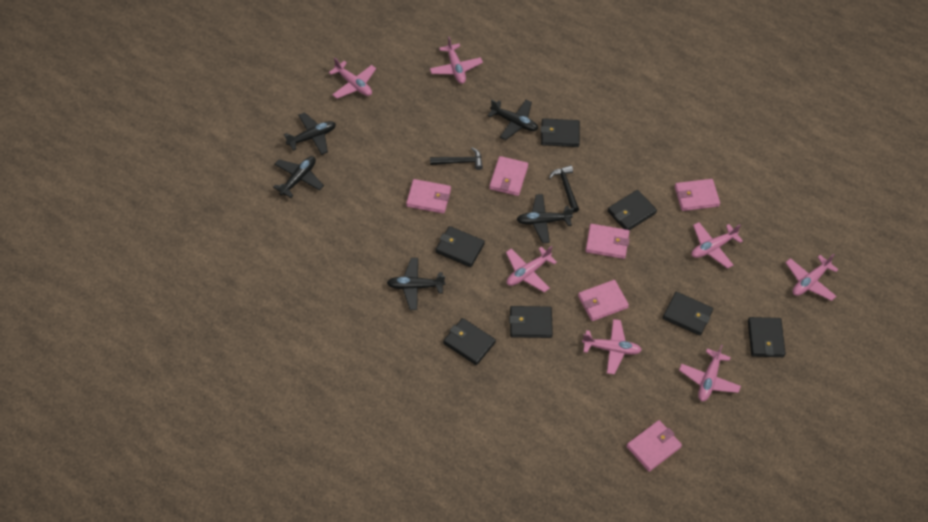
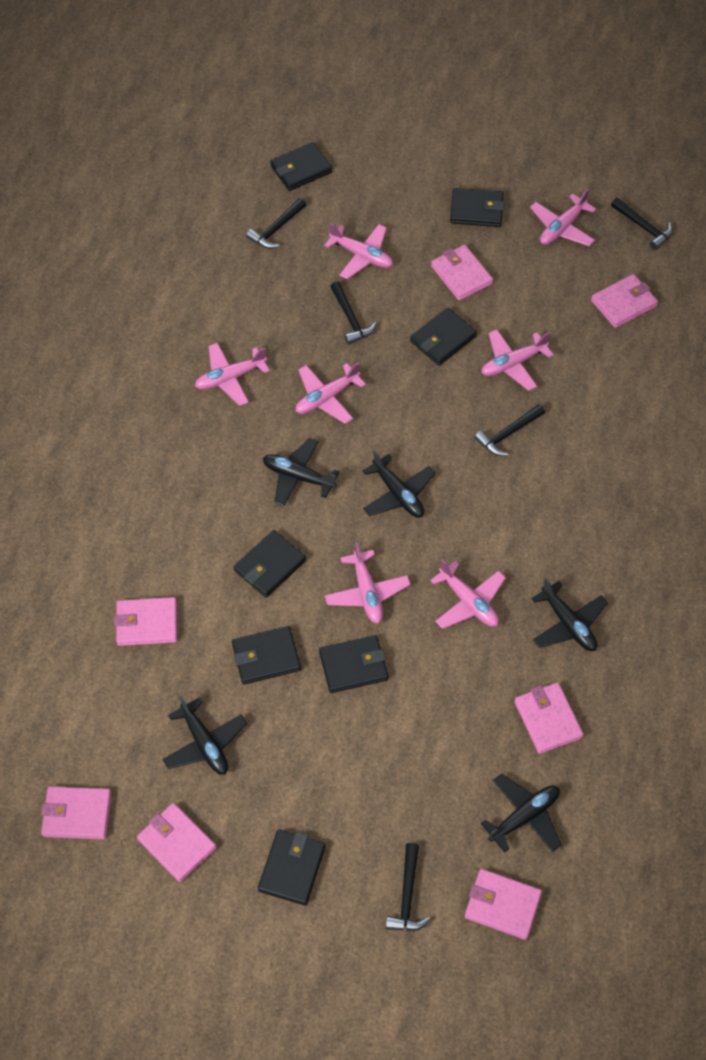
black hammer: 2 -> 5
pink wallet: 6 -> 7

